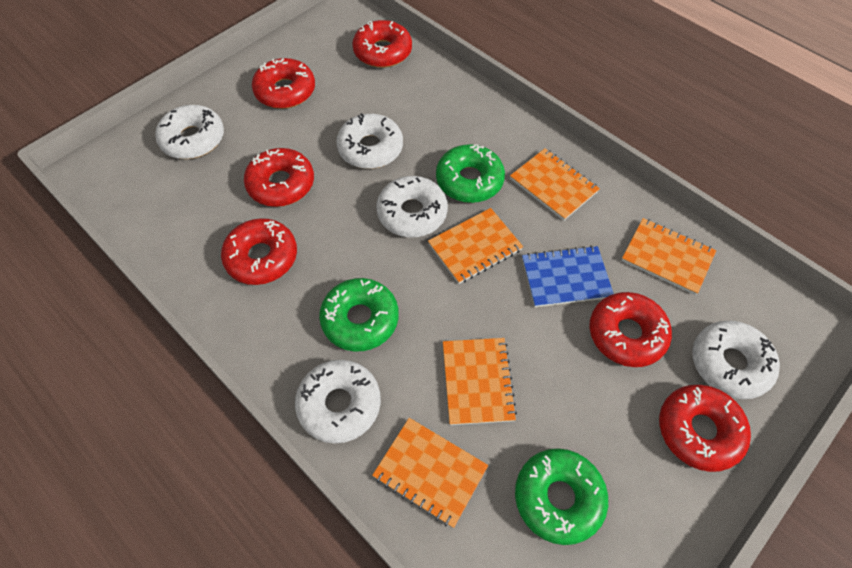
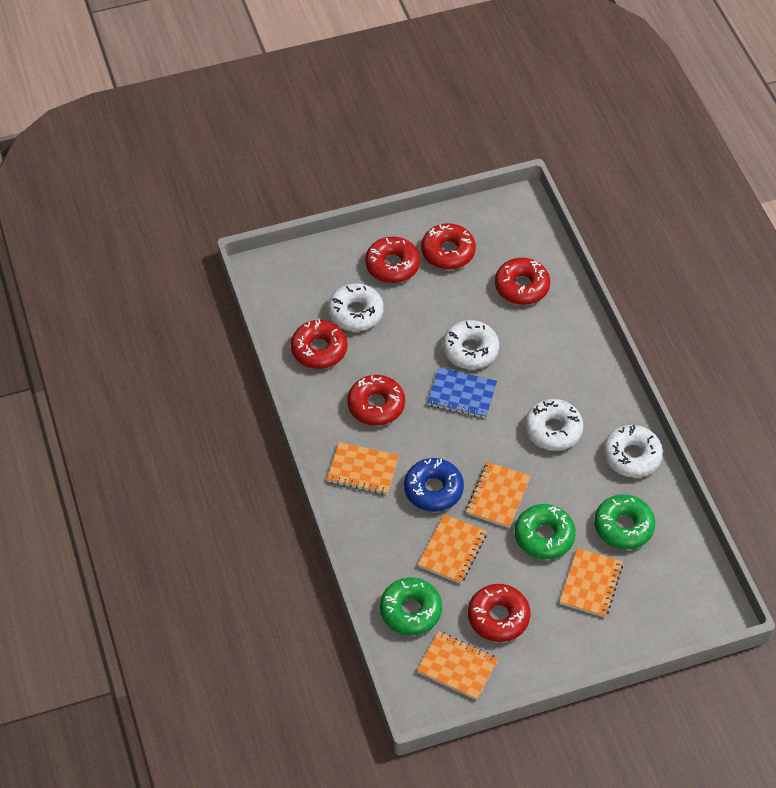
blue donut: 0 -> 1
white donut: 5 -> 4

